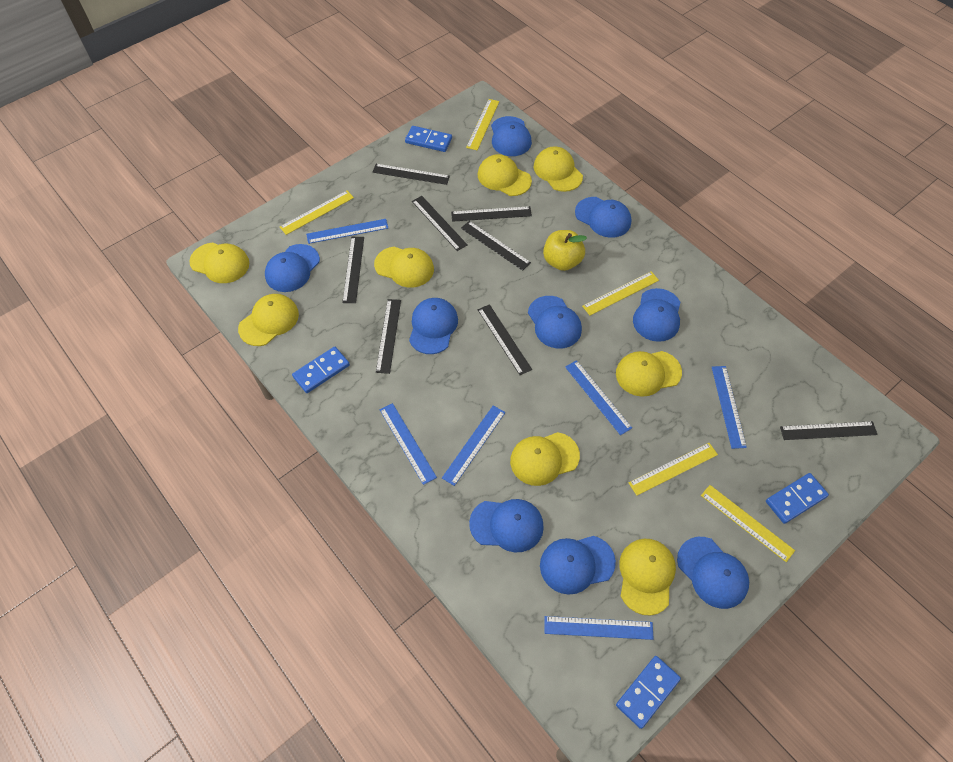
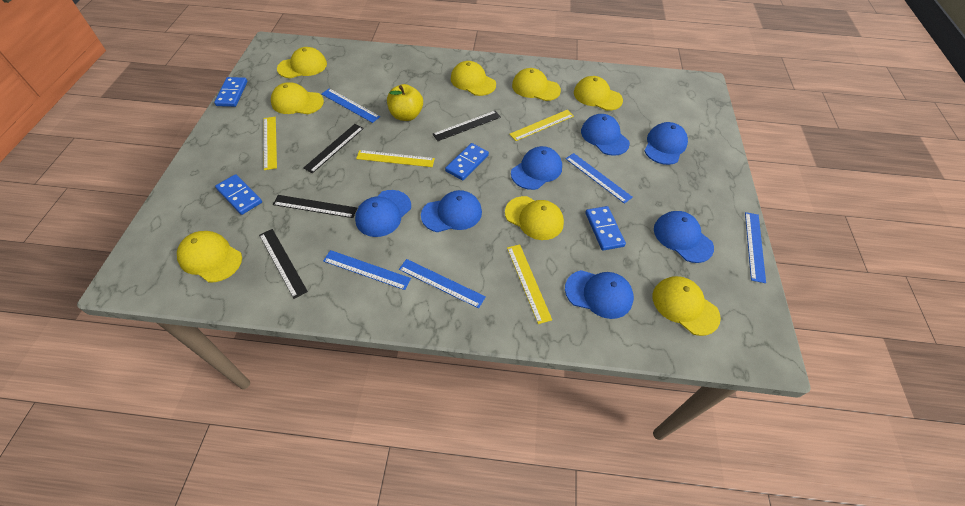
black ruler: 8 -> 4
blue cap: 9 -> 7
blue ruler: 6 -> 5
yellow ruler: 5 -> 4

